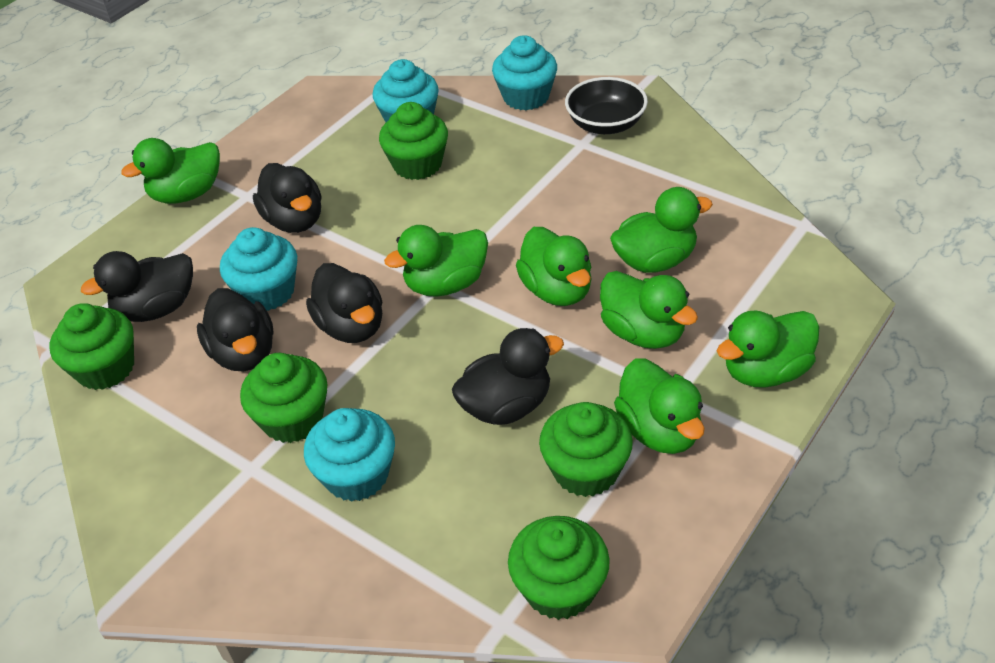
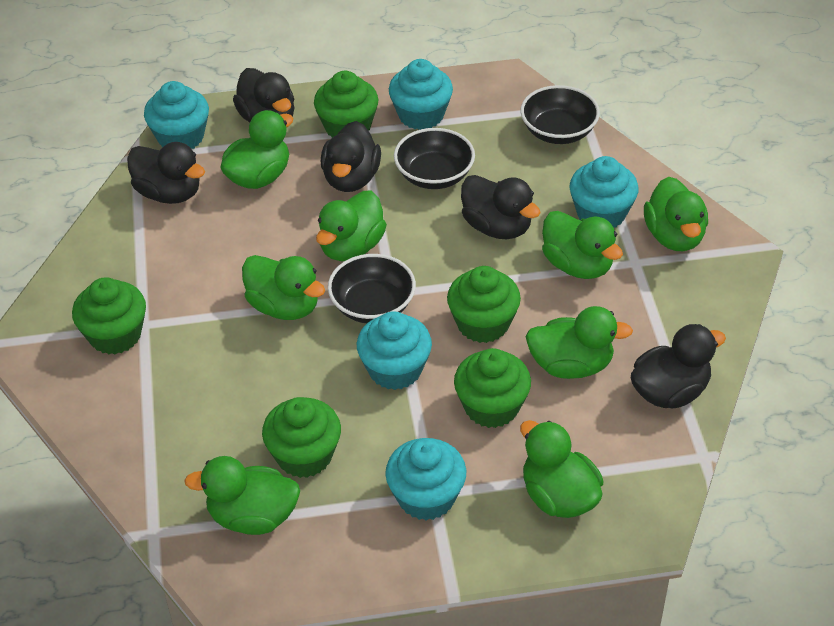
black bowl: 1 -> 3
green duck: 7 -> 8
turquoise cupcake: 4 -> 5

